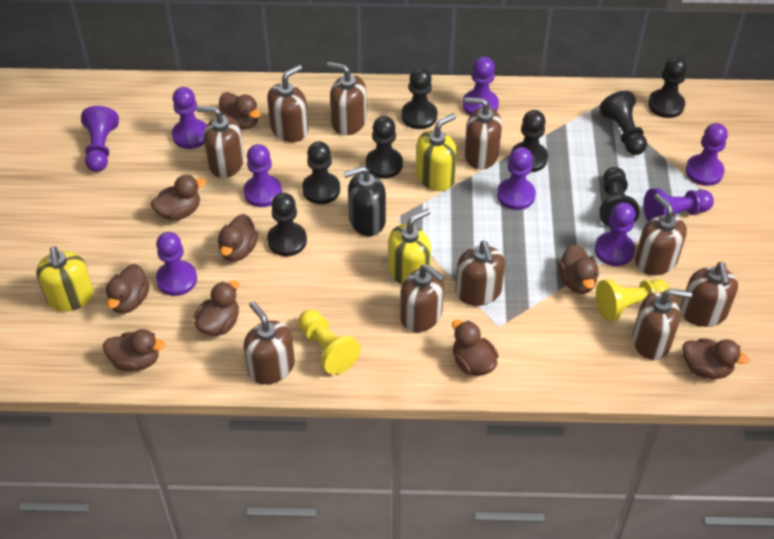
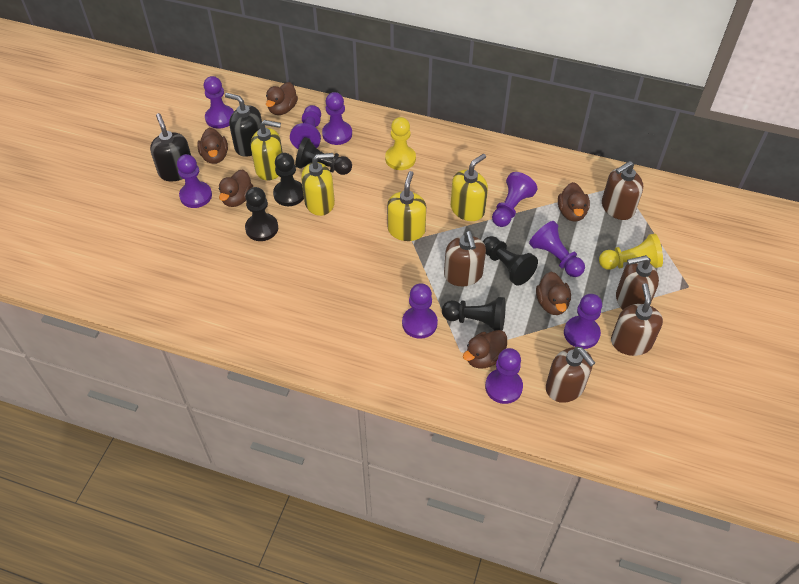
black pawn: 8 -> 5
black soap dispenser: 1 -> 2
brown duck: 9 -> 6
brown soap dispenser: 10 -> 5
yellow soap dispenser: 3 -> 4

